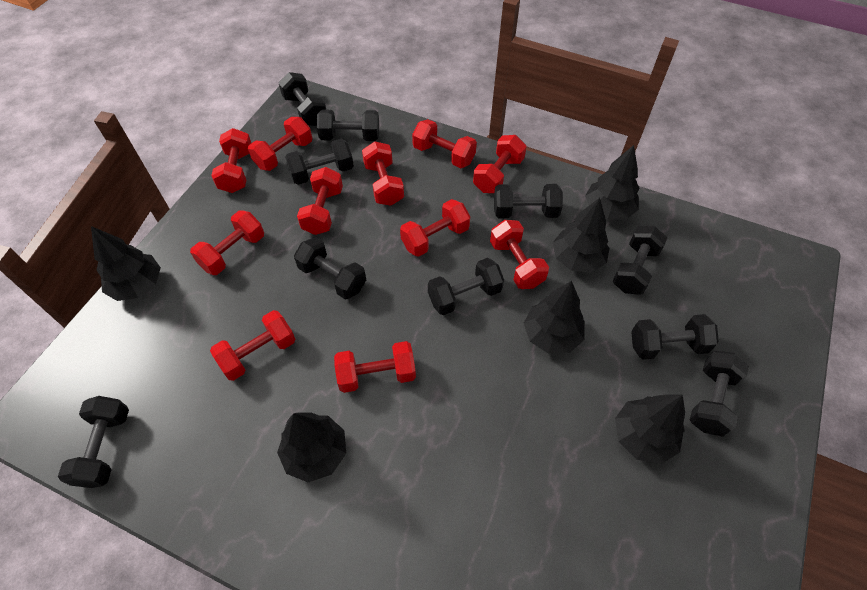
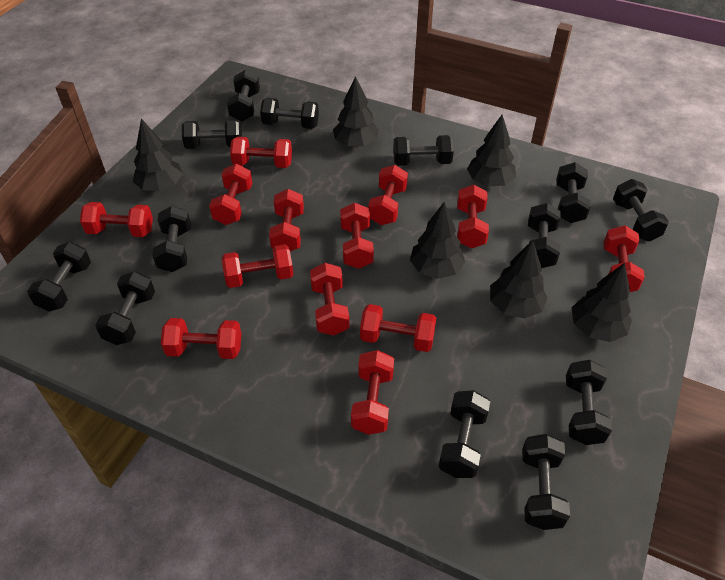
black dumbbell: 10 -> 13
red dumbbell: 11 -> 13

